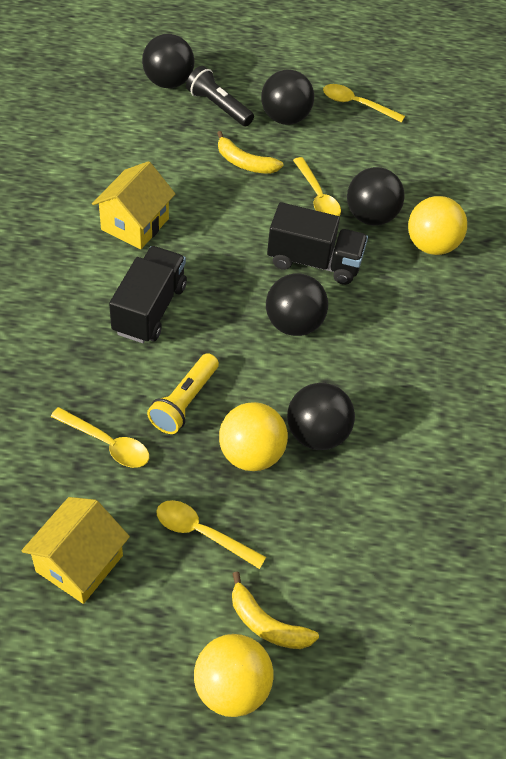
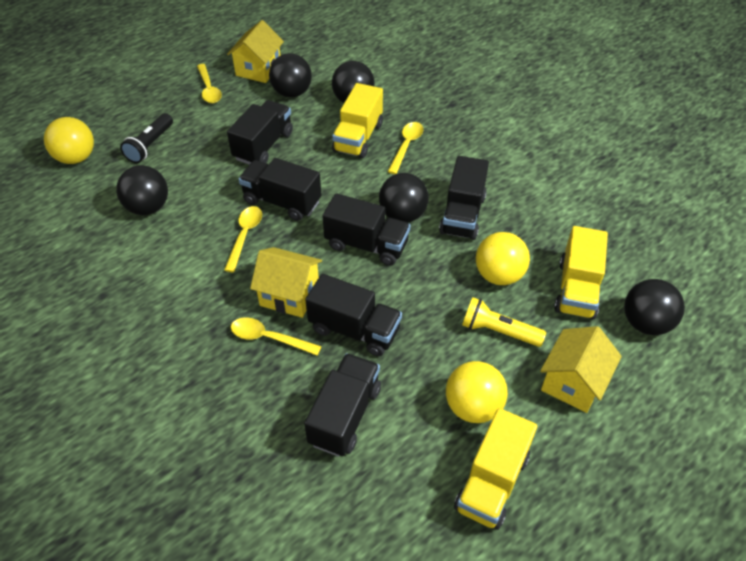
black truck: 2 -> 6
yellow banana: 2 -> 0
yellow house: 2 -> 3
yellow truck: 0 -> 3

